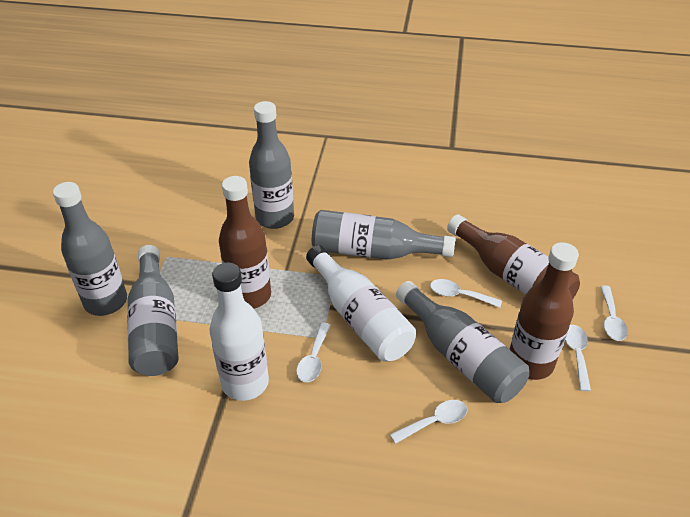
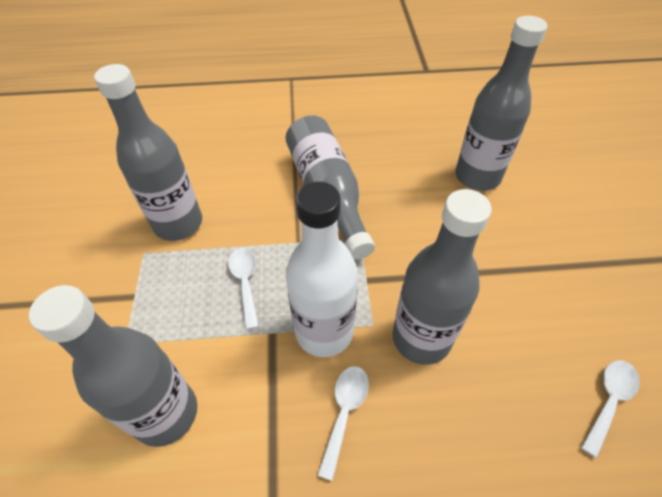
brown bottle: 3 -> 0
white bottle: 2 -> 1
white spoon: 5 -> 3

